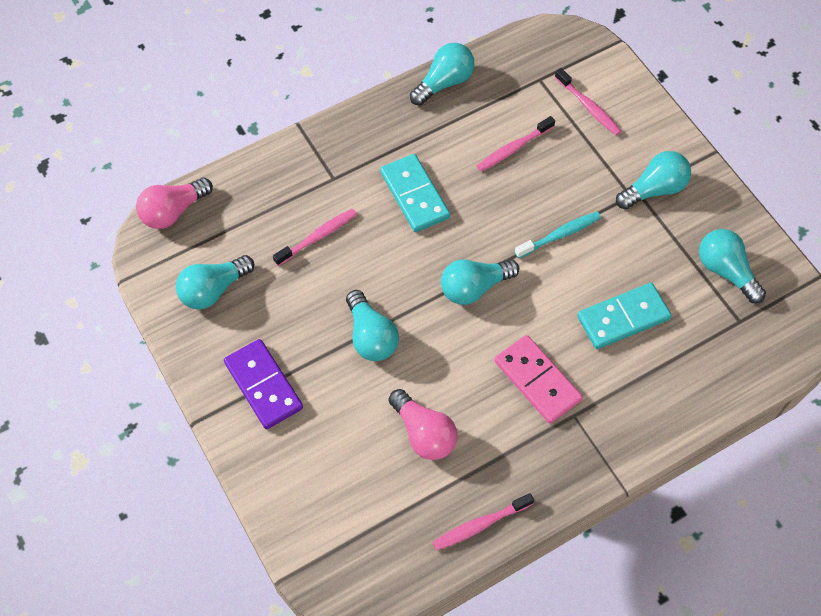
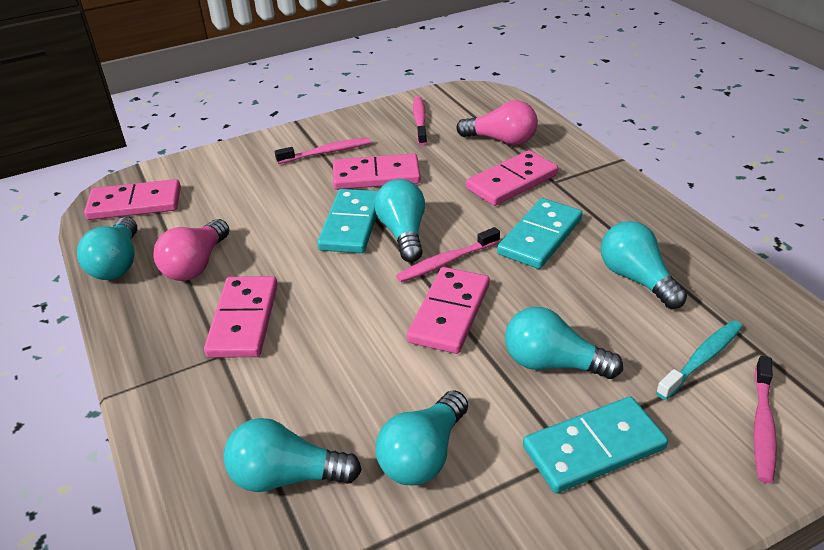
pink domino: 1 -> 5
purple domino: 1 -> 0
turquoise domino: 2 -> 3

